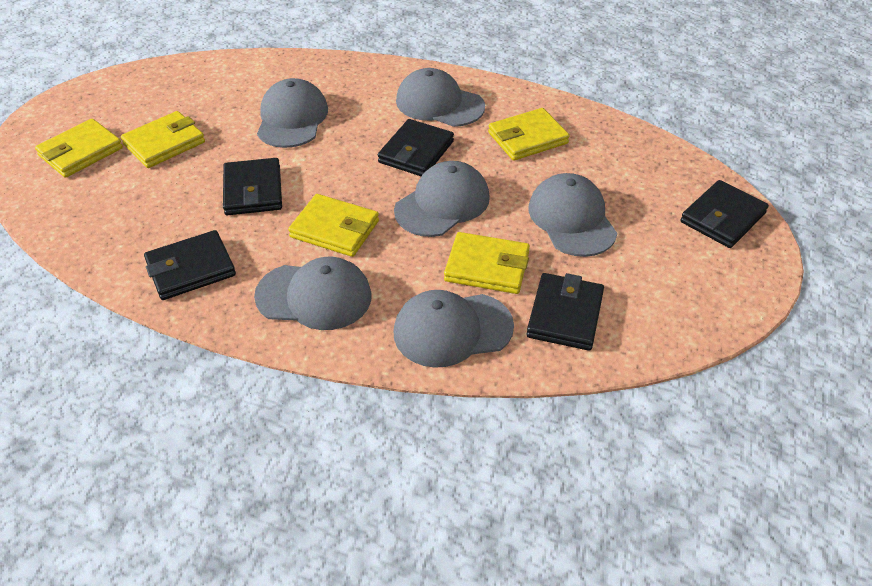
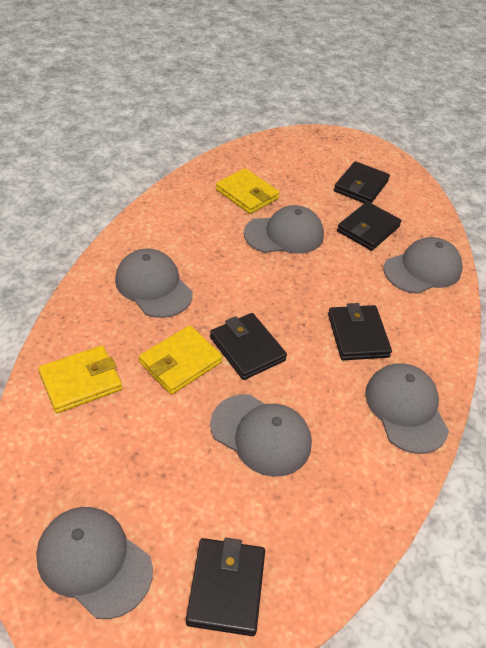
yellow wallet: 5 -> 3

